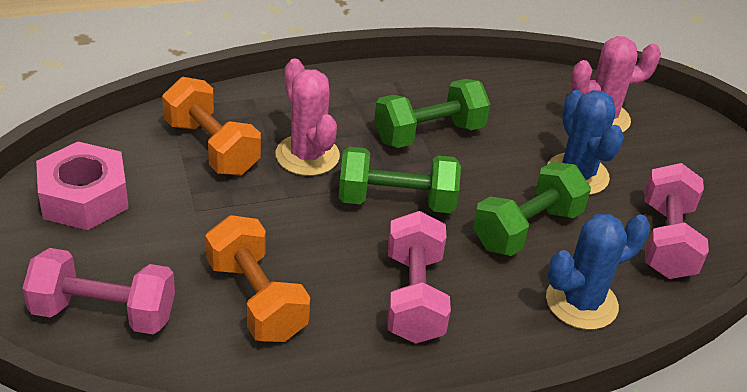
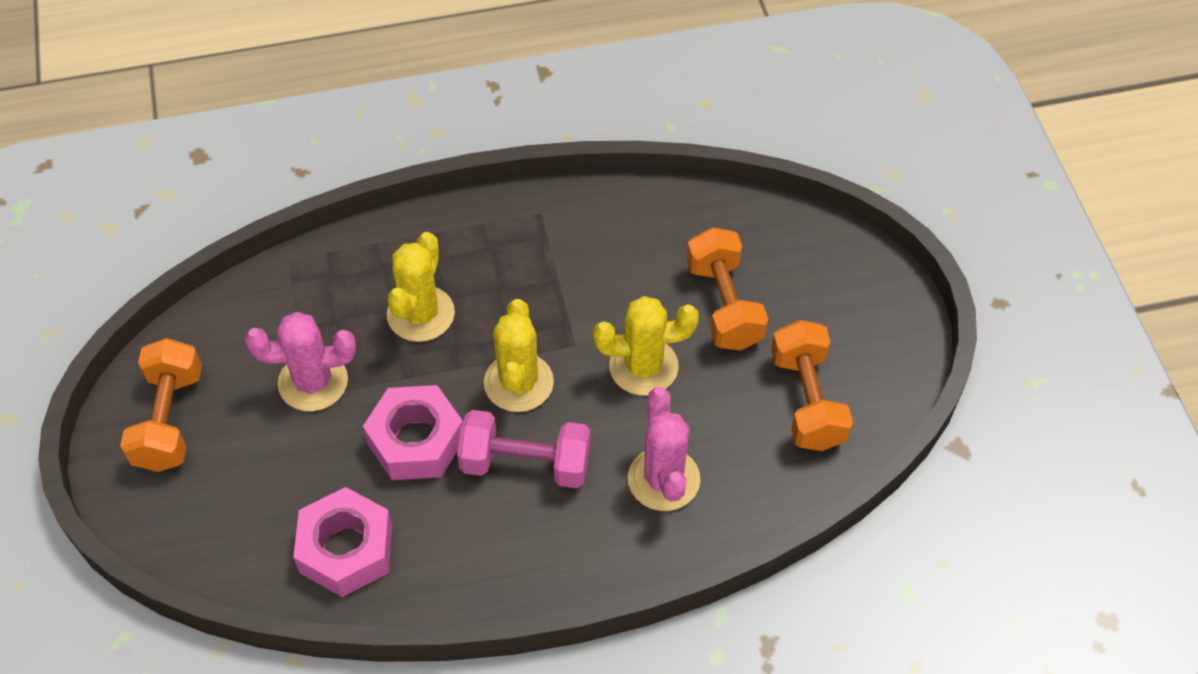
blue cactus: 2 -> 0
green dumbbell: 3 -> 0
orange dumbbell: 2 -> 3
pink dumbbell: 3 -> 1
pink nut: 1 -> 2
yellow cactus: 0 -> 3

